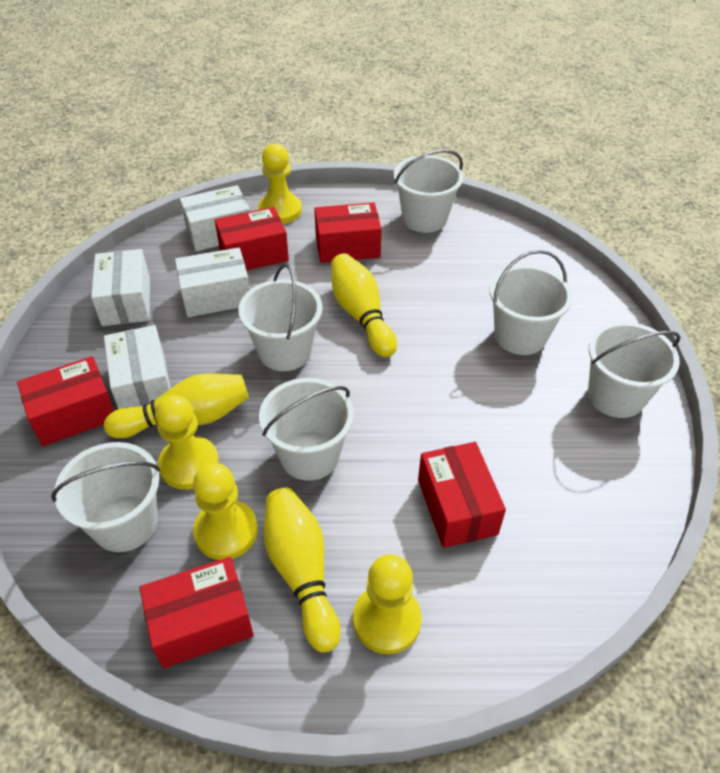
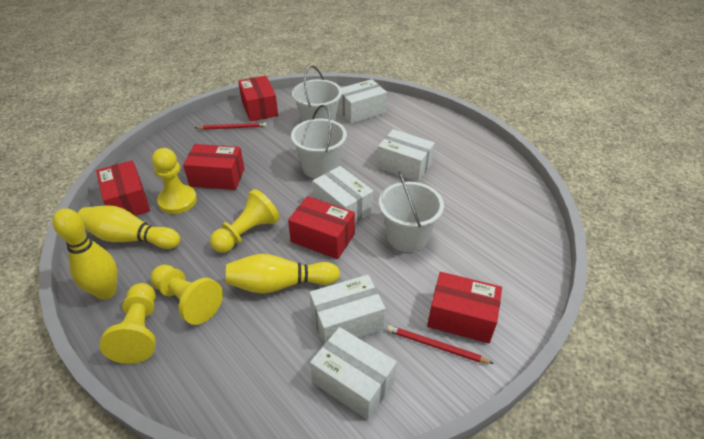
red pencil: 0 -> 2
white box: 4 -> 5
white bucket: 6 -> 3

